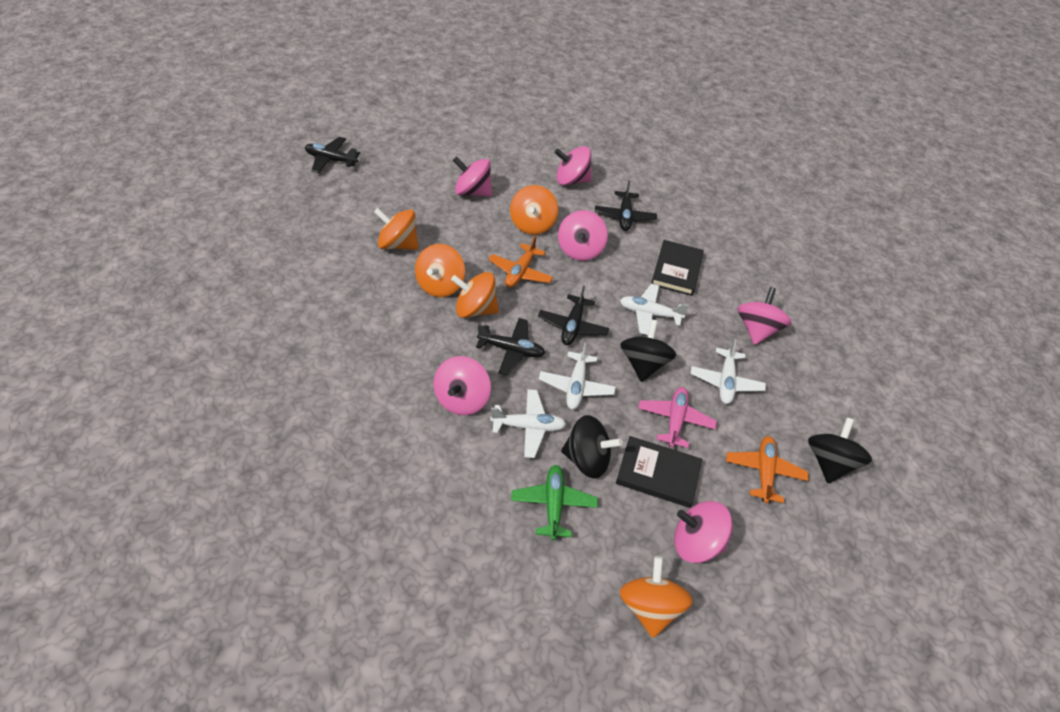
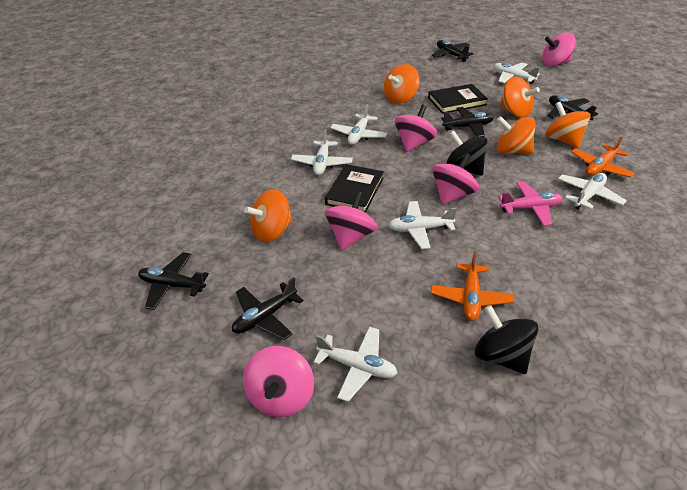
black plane: 4 -> 5
black spinning top: 3 -> 2
green plane: 1 -> 0
pink spinning top: 6 -> 5
white plane: 4 -> 6

